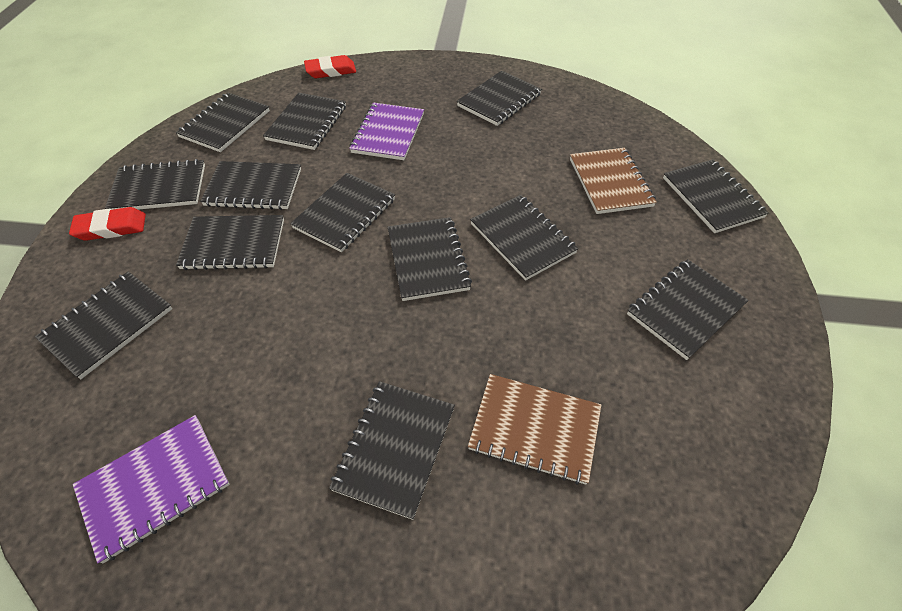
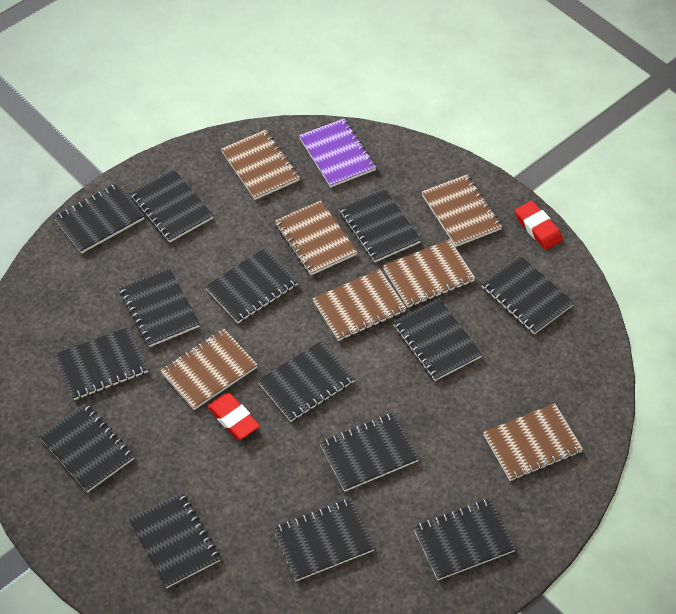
black notebook: 13 -> 14
brown notebook: 2 -> 7
purple notebook: 2 -> 1

